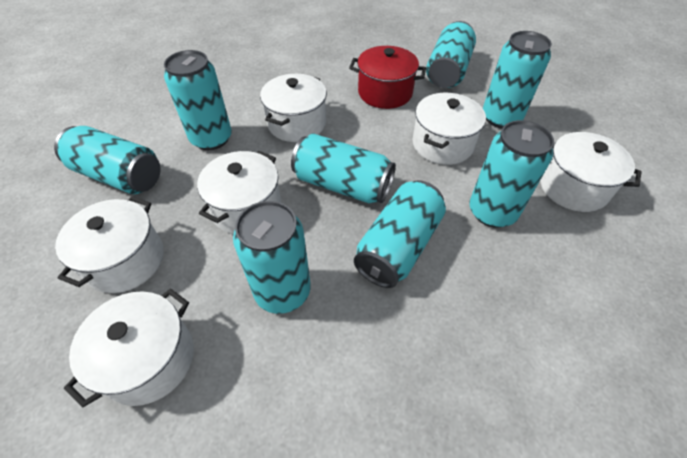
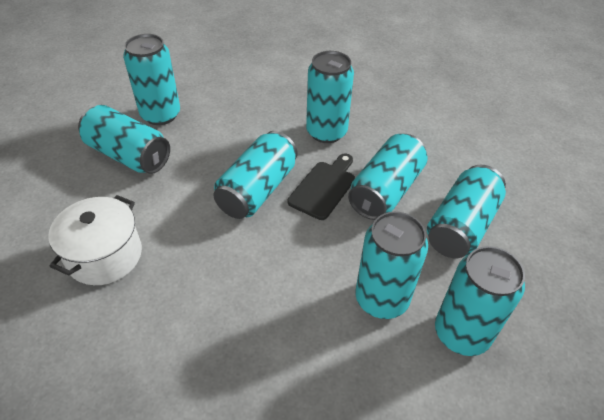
black cutting board: 0 -> 1
red pot: 1 -> 0
white pot: 6 -> 1

